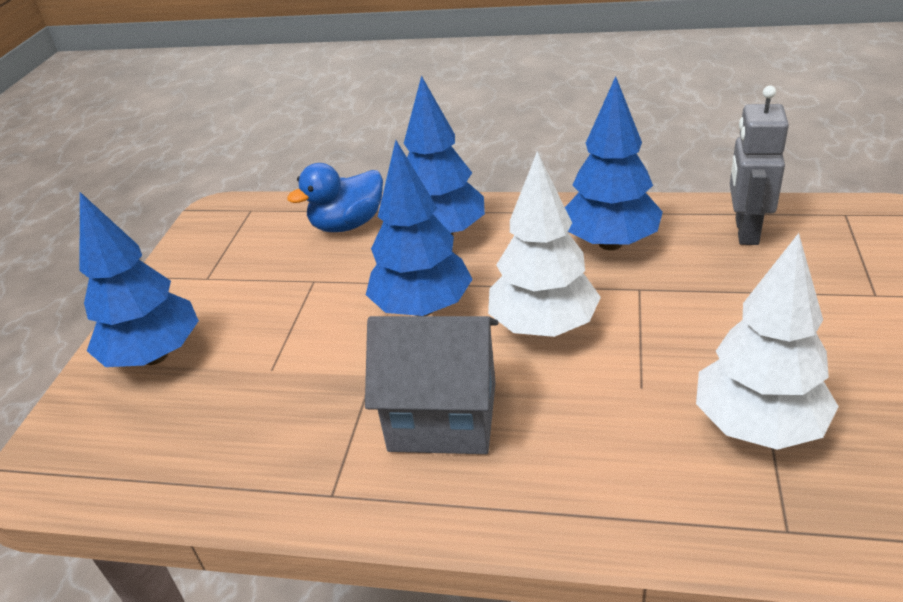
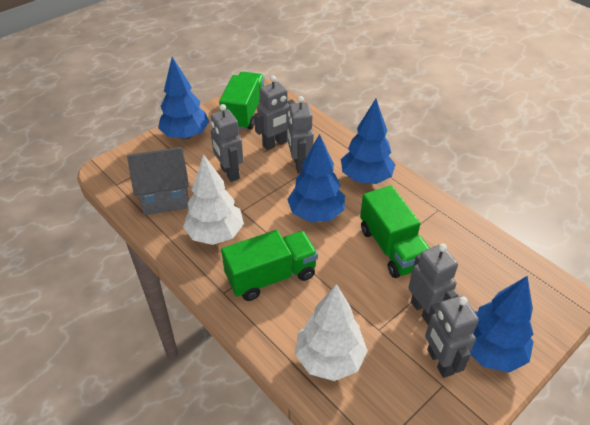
blue duck: 1 -> 0
green truck: 0 -> 3
grey robot: 1 -> 5

